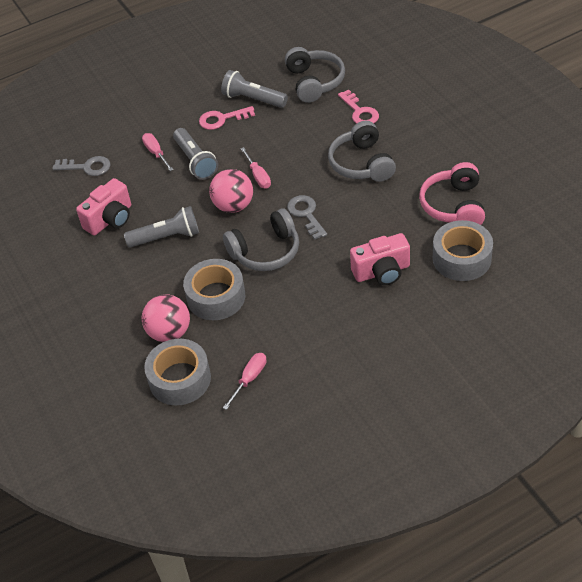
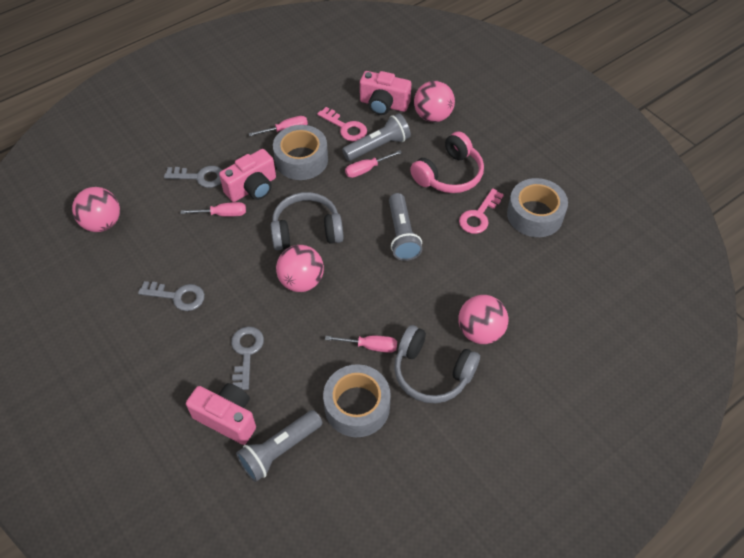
grey headphones: 3 -> 2
grey key: 2 -> 3
pink ball: 2 -> 4
pink camera: 2 -> 3
pink screwdriver: 3 -> 4

